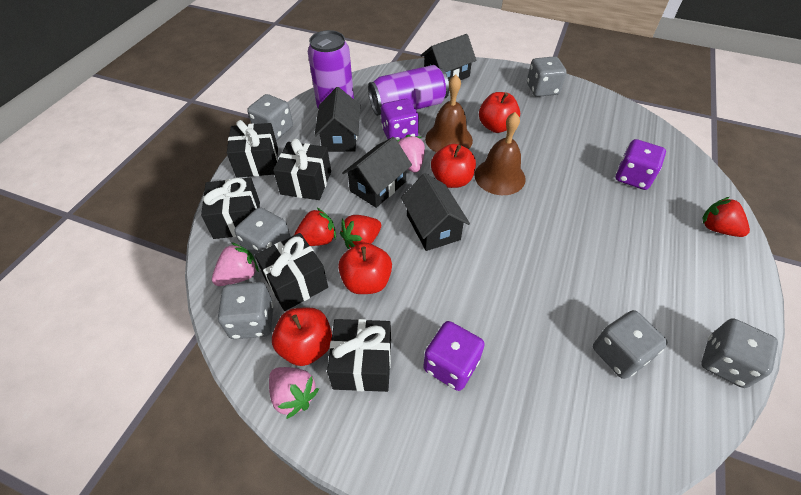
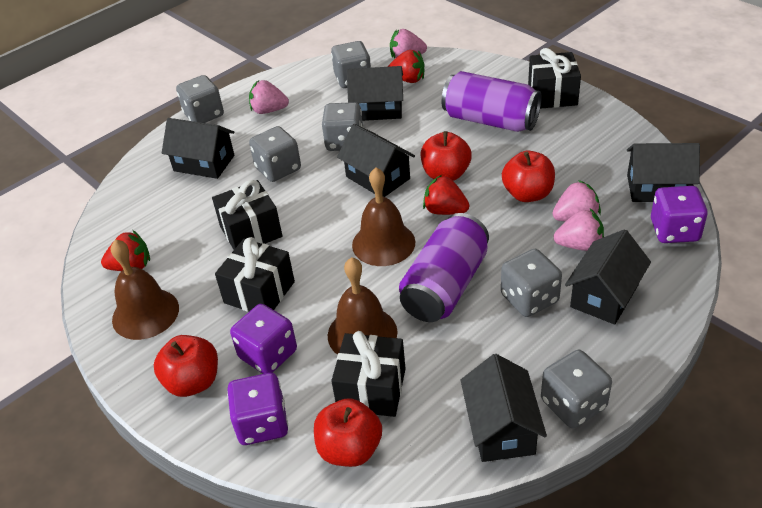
black gift: 5 -> 4
black house: 4 -> 6
brown bell: 2 -> 3
pink strawberry: 3 -> 4

